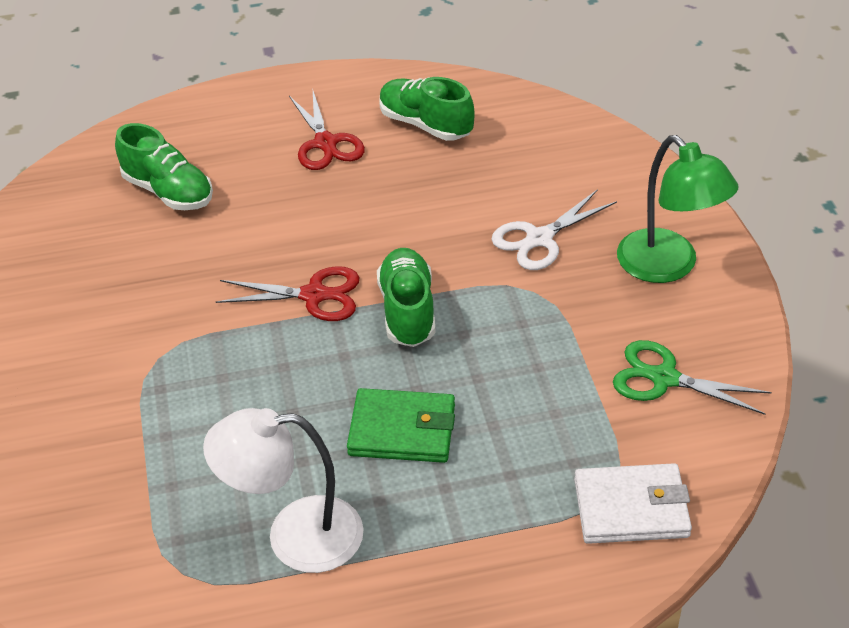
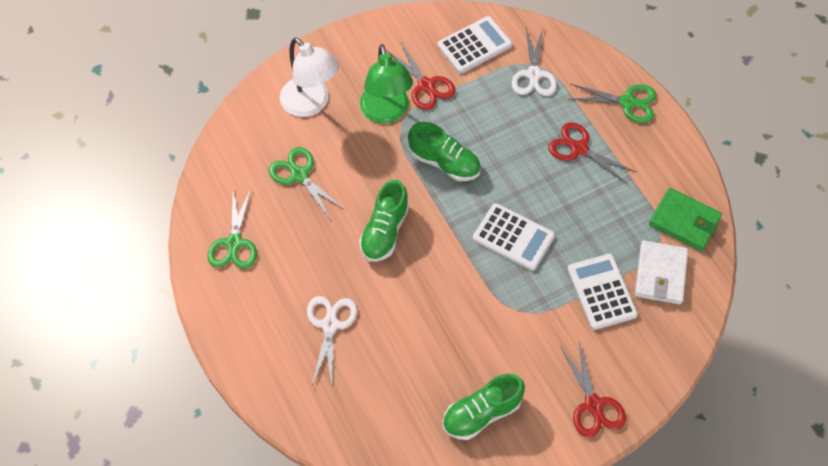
green scissors: 1 -> 3
red scissors: 2 -> 3
white calculator: 0 -> 3
white scissors: 1 -> 2

